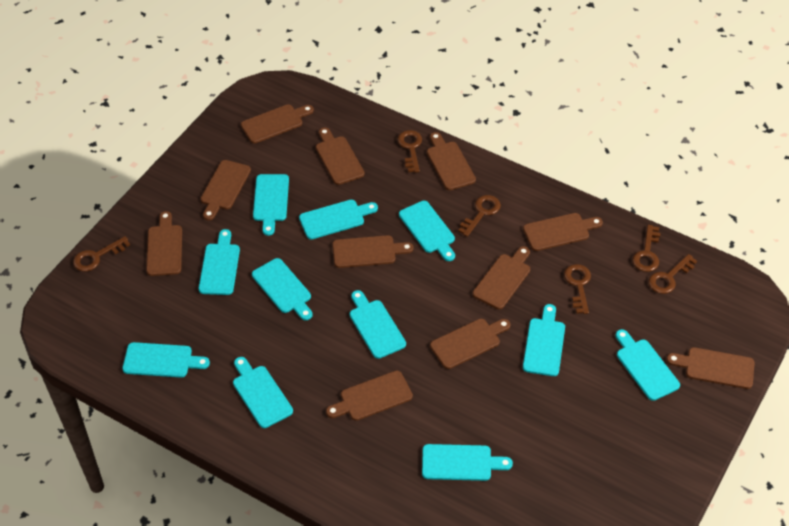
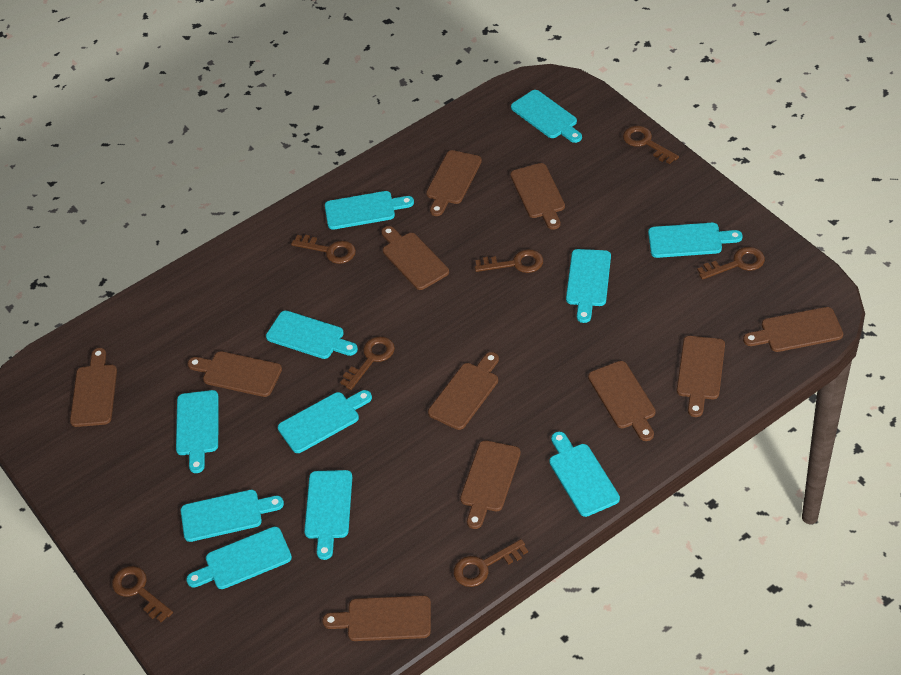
brown key: 6 -> 7

